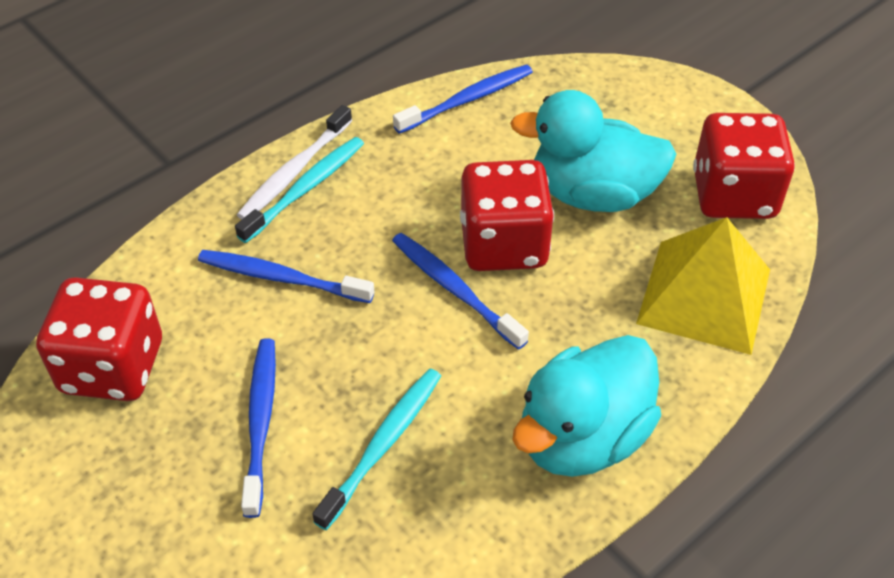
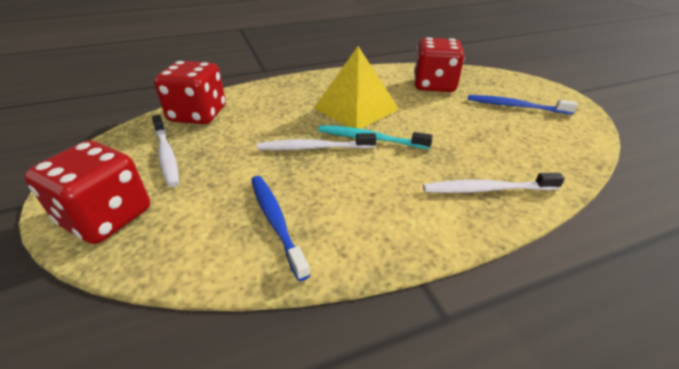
blue toothbrush: 4 -> 2
turquoise duck: 2 -> 0
turquoise toothbrush: 2 -> 1
white toothbrush: 1 -> 3

